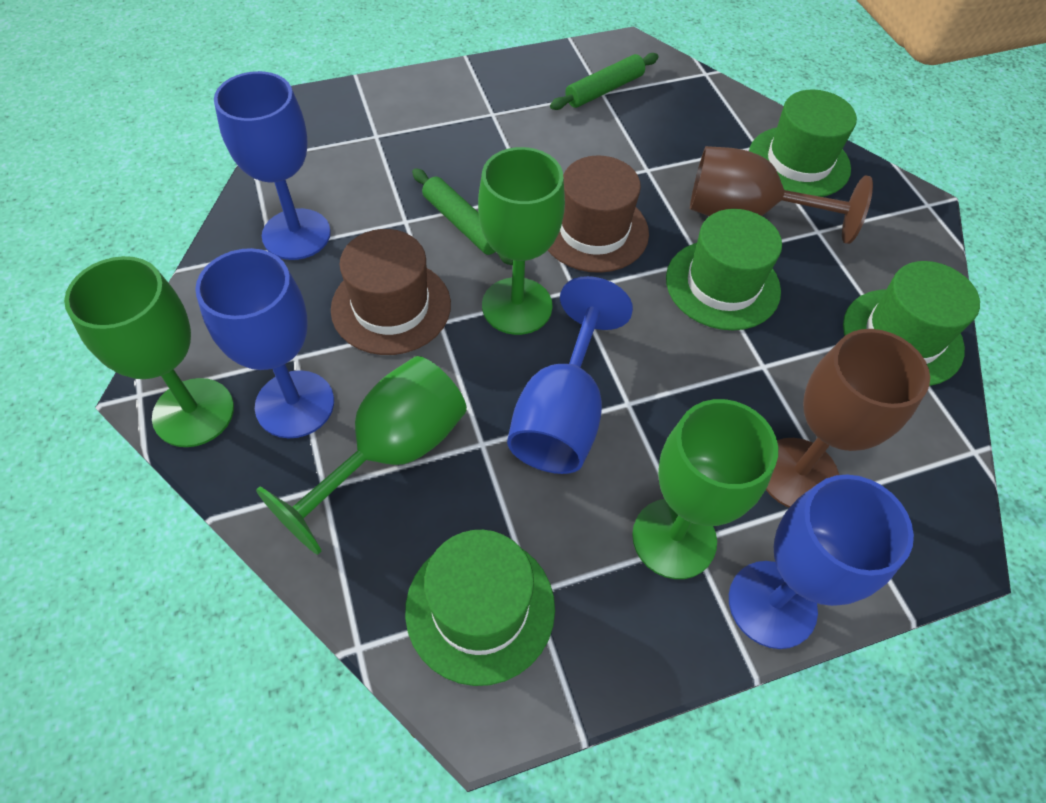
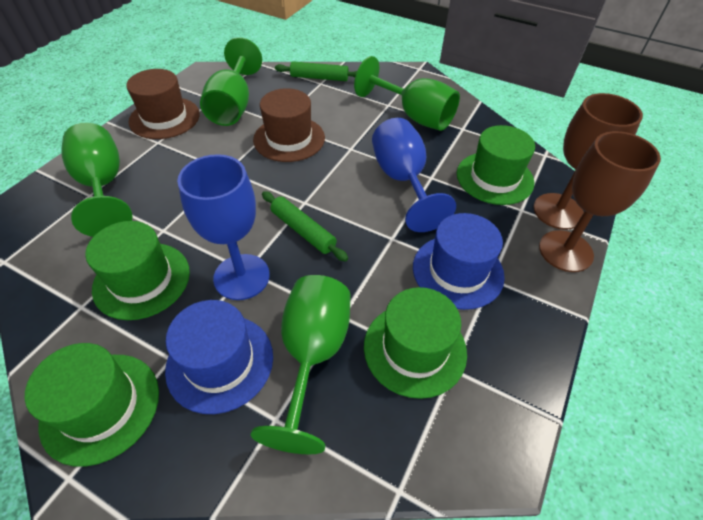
blue goblet: 4 -> 2
blue hat: 0 -> 2

